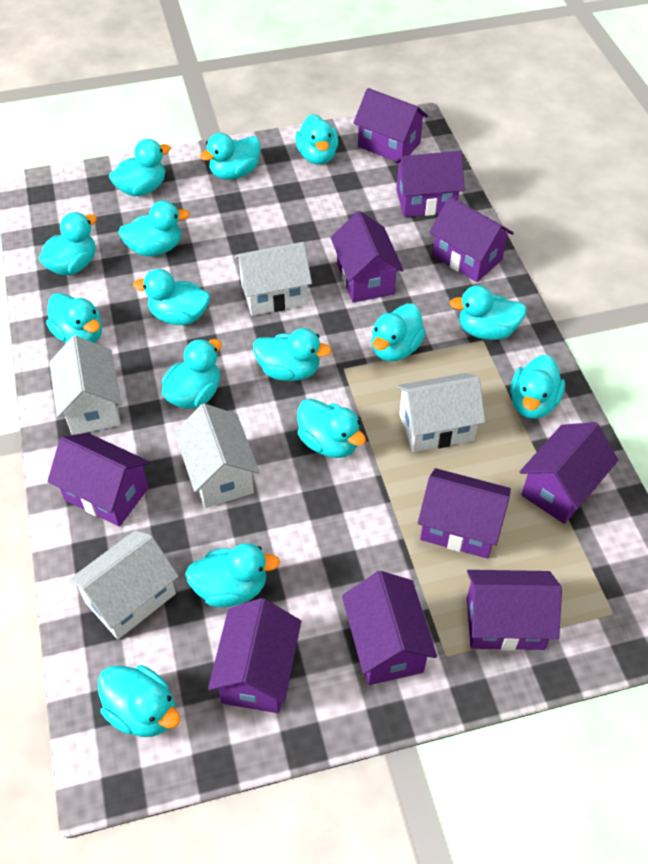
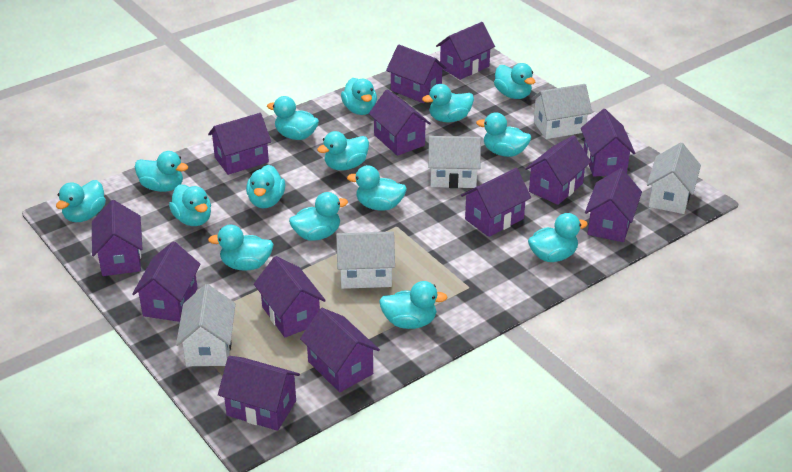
purple house: 10 -> 13

